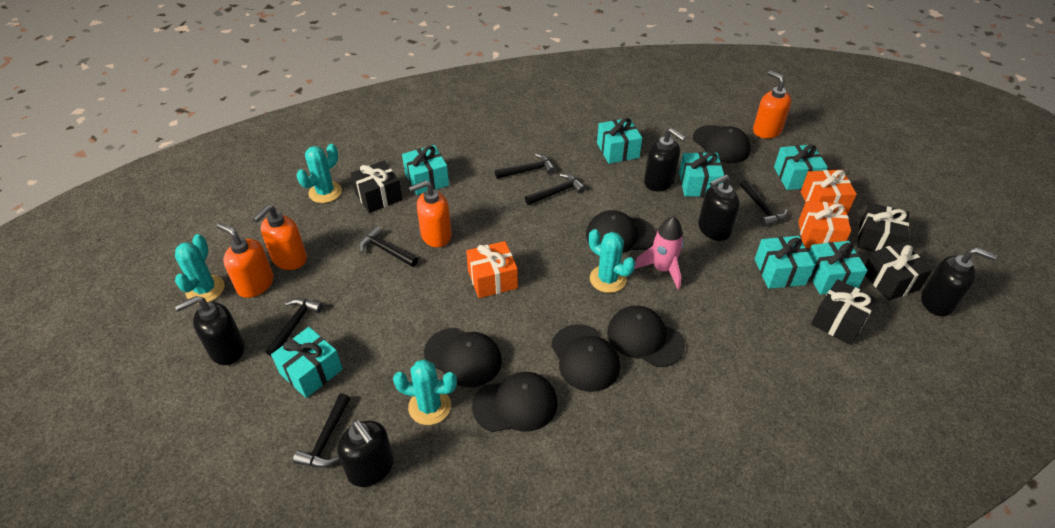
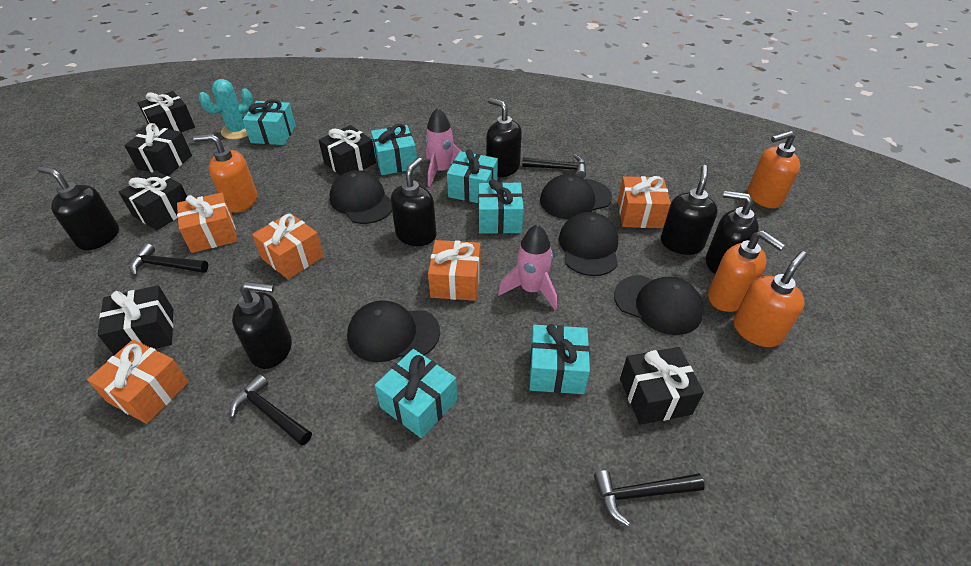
black cap: 6 -> 5
black gift: 4 -> 6
black hammer: 6 -> 4
black soap dispenser: 5 -> 6
orange gift: 3 -> 5
pink rocket: 1 -> 2
turquoise cactus: 4 -> 1
turquoise gift: 7 -> 6

